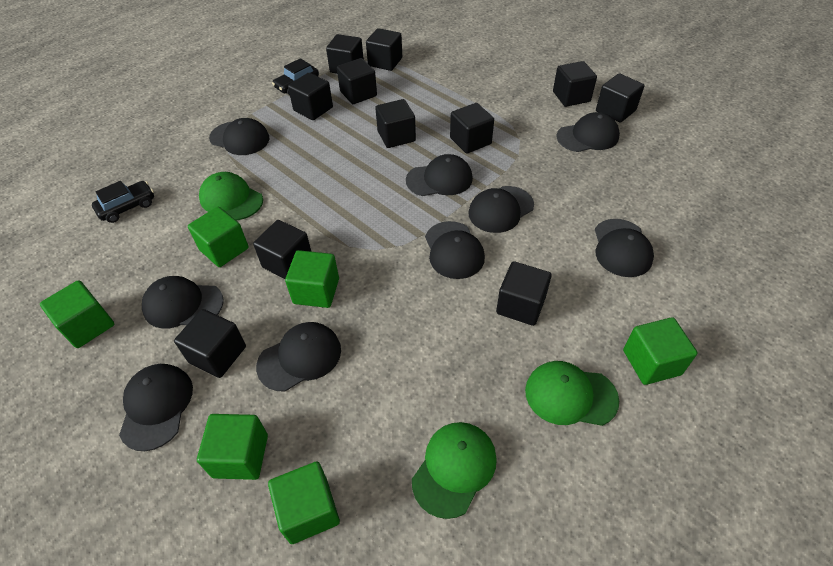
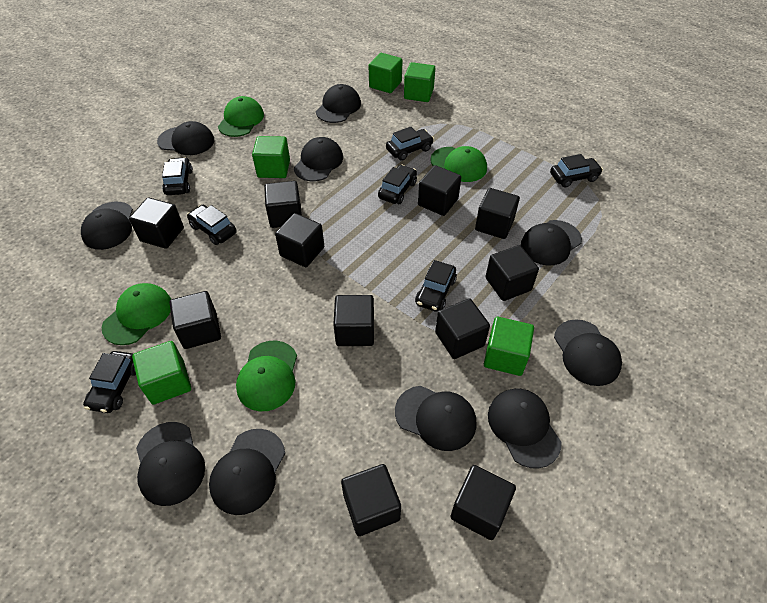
black cap: 9 -> 10
black car: 2 -> 7
green cap: 3 -> 4
green cube: 6 -> 5

